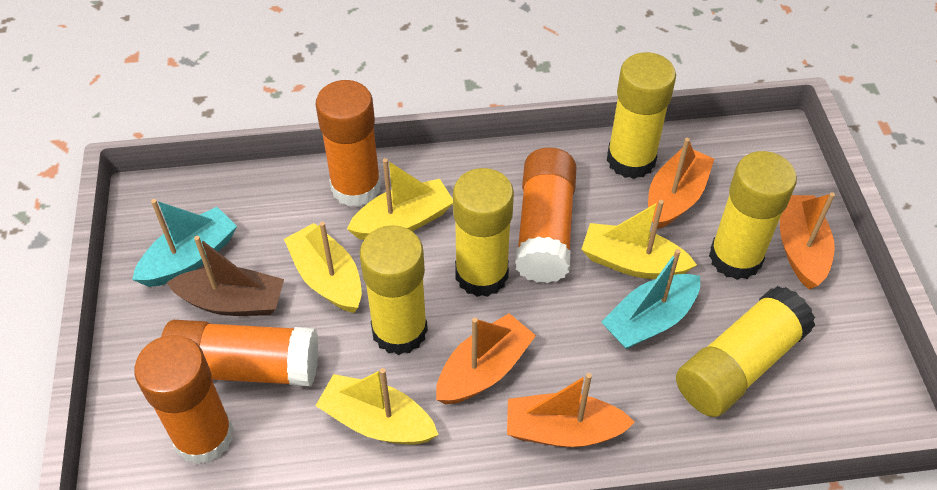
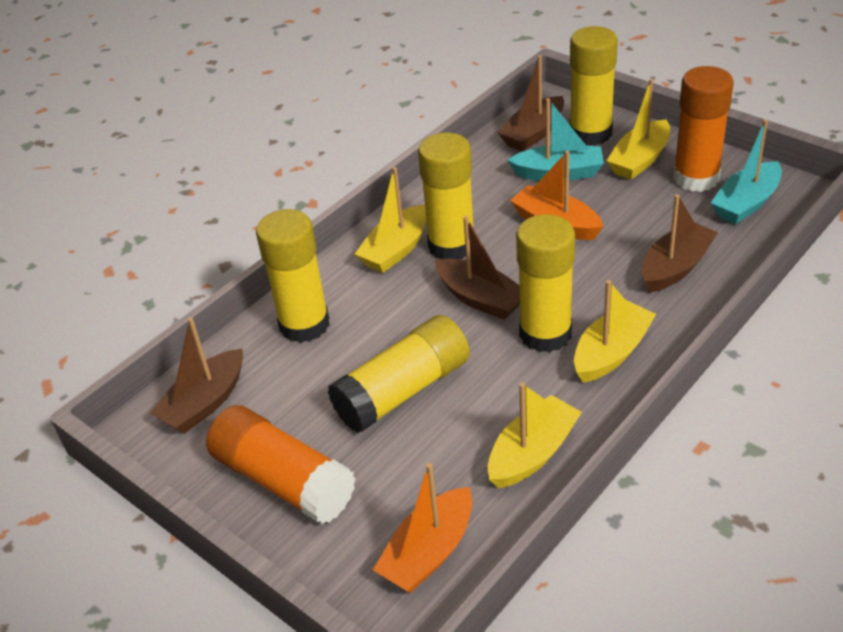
brown boat: 1 -> 4
orange boat: 4 -> 2
orange glue stick: 4 -> 2

